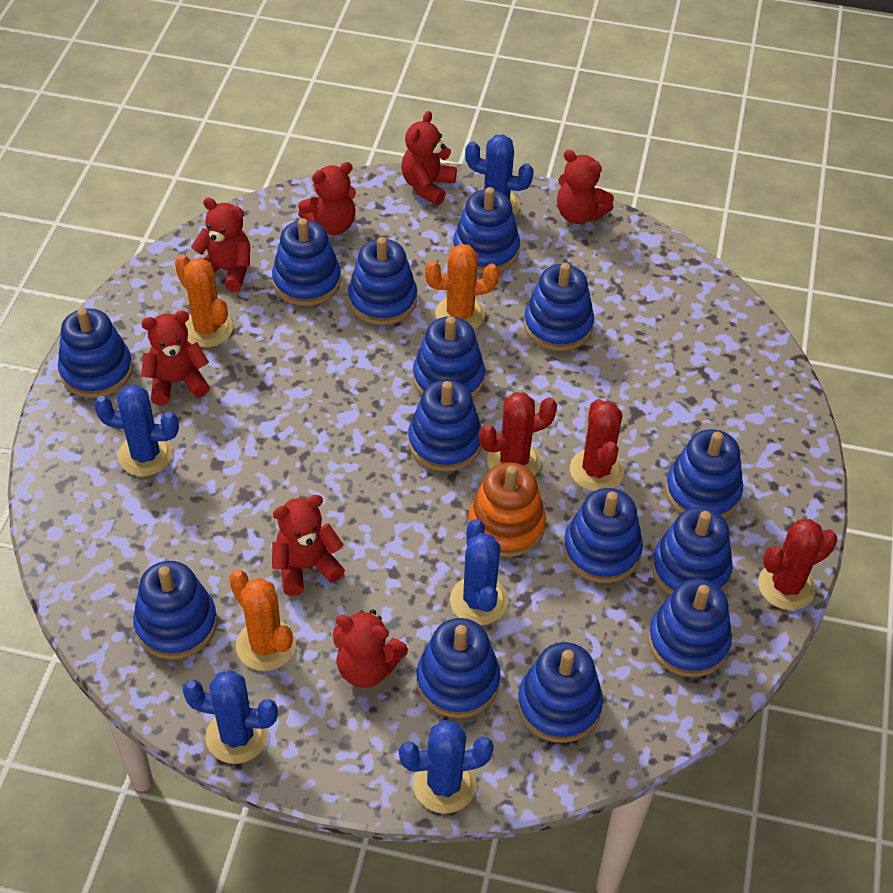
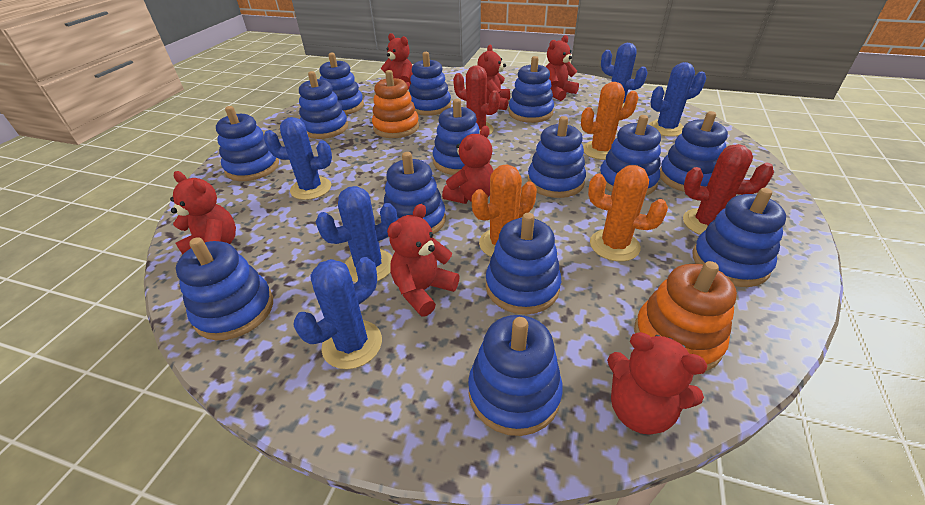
orange stacking toy: 1 -> 2
red cactus: 3 -> 2

